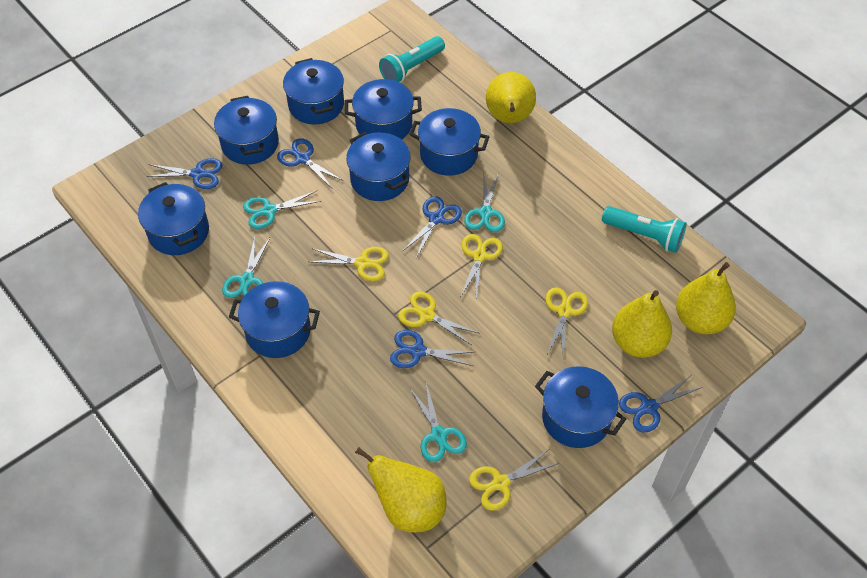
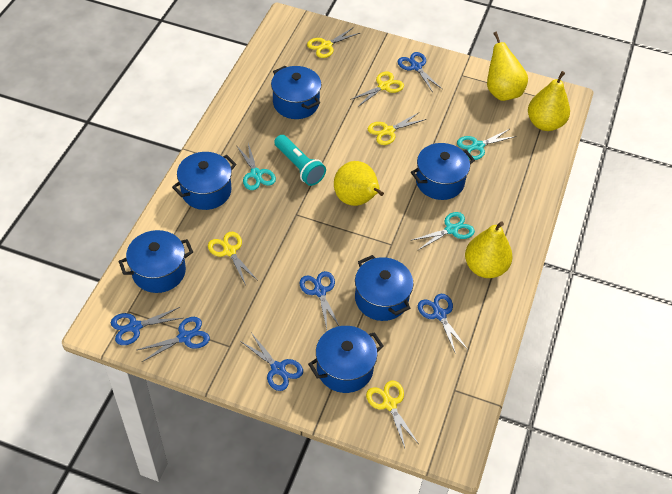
blue pot: 8 -> 6
blue scissors: 5 -> 6
turquoise flashlight: 2 -> 1
turquoise scissors: 4 -> 3

